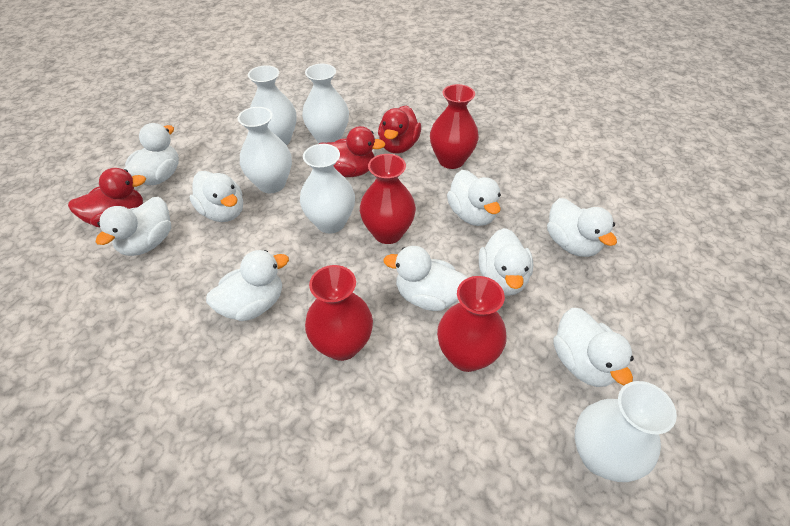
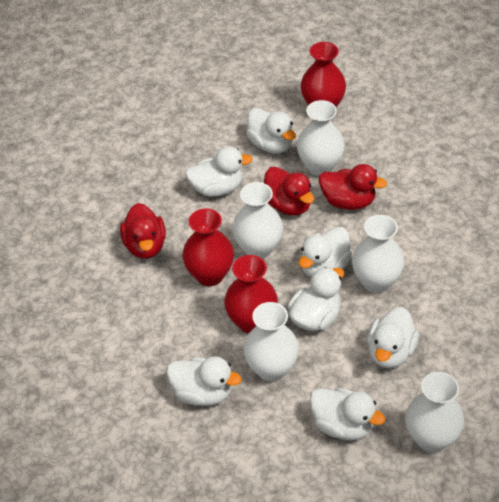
red vase: 4 -> 3
white duck: 9 -> 7

